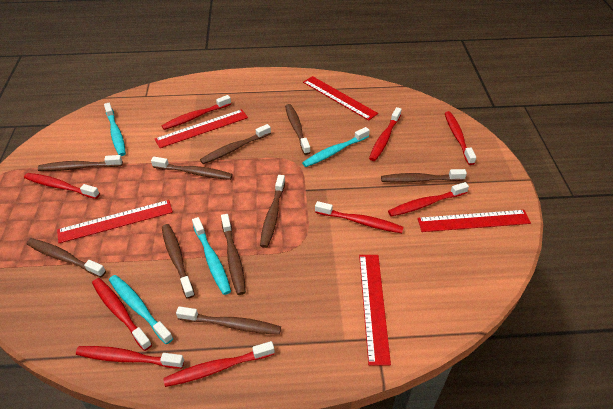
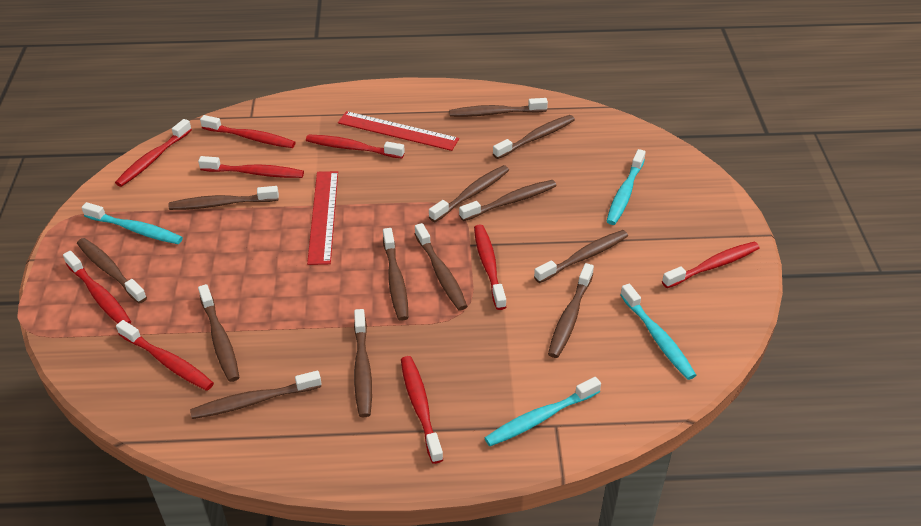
brown toothbrush: 10 -> 13
red ruler: 5 -> 2

